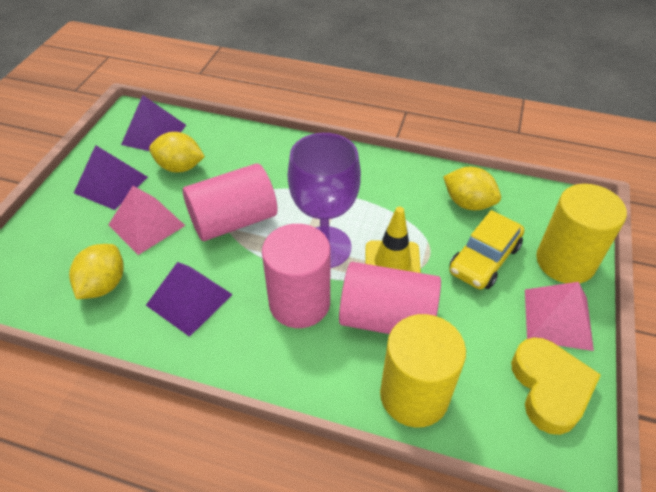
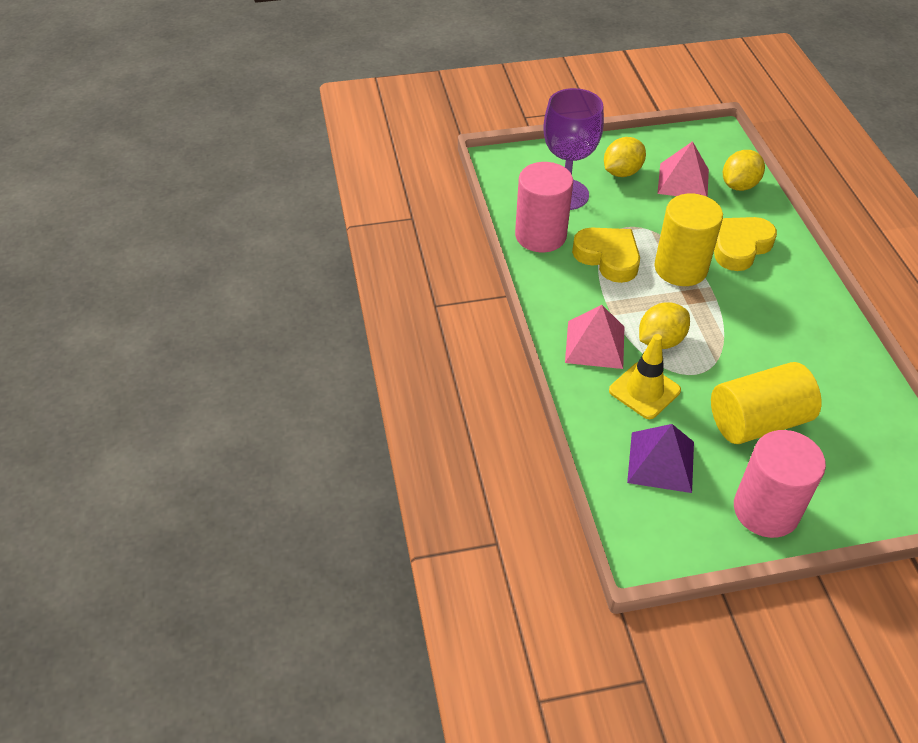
pink cylinder: 3 -> 2
purple pyramid: 3 -> 1
yellow car: 1 -> 0
yellow heart: 1 -> 2

